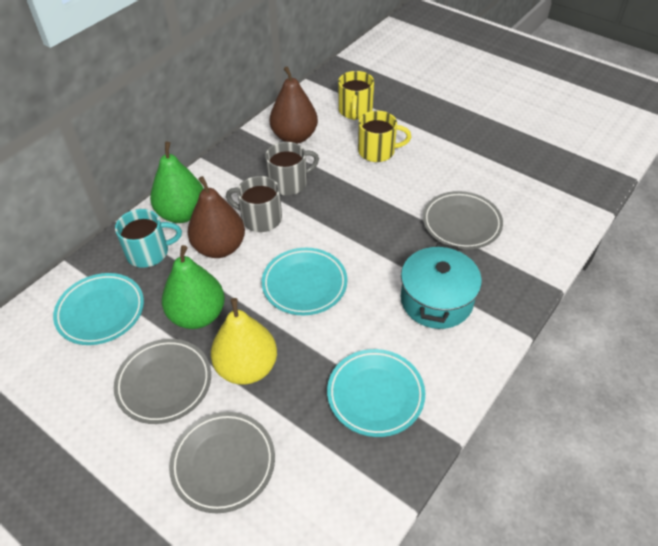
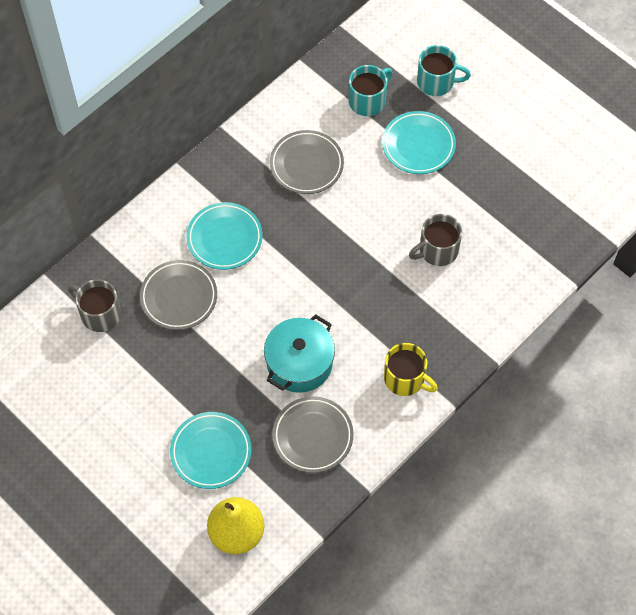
brown pear: 2 -> 0
green pear: 2 -> 0
turquoise mug: 1 -> 2
yellow mug: 2 -> 1

